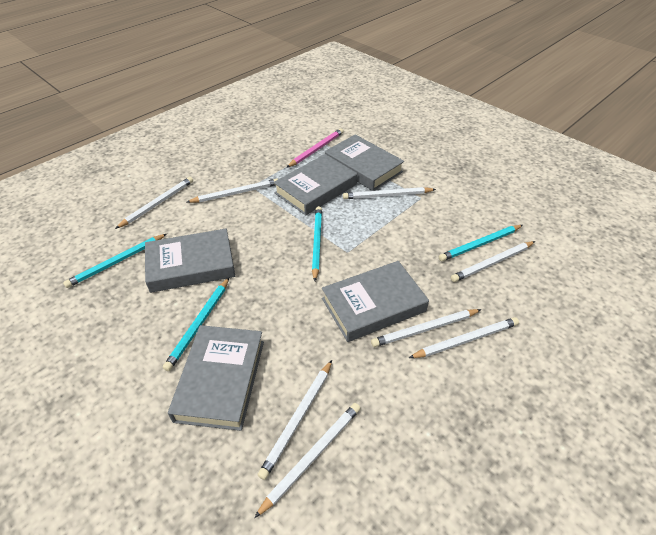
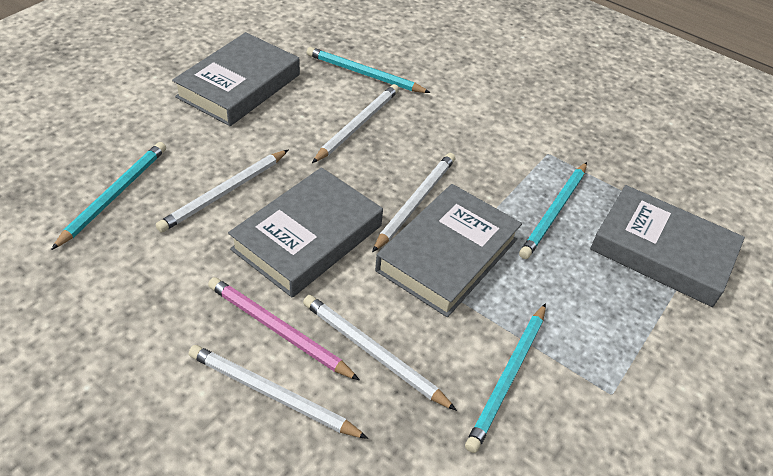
grey book: 5 -> 4
white pencil: 8 -> 5

